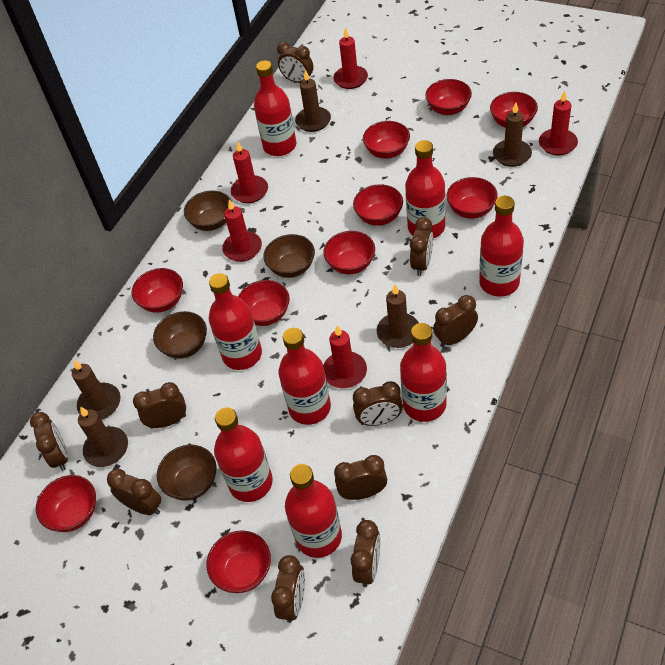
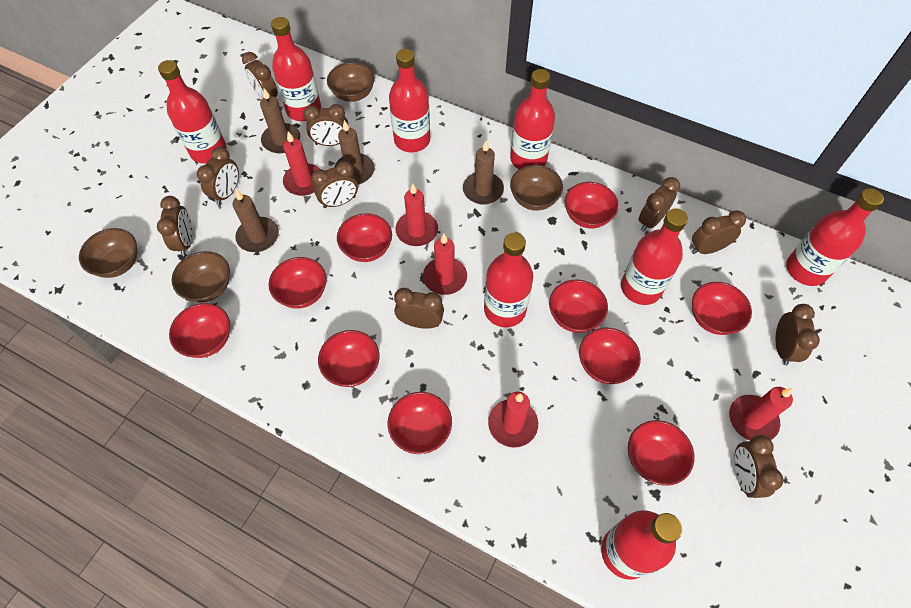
brown candle: 5 -> 4

